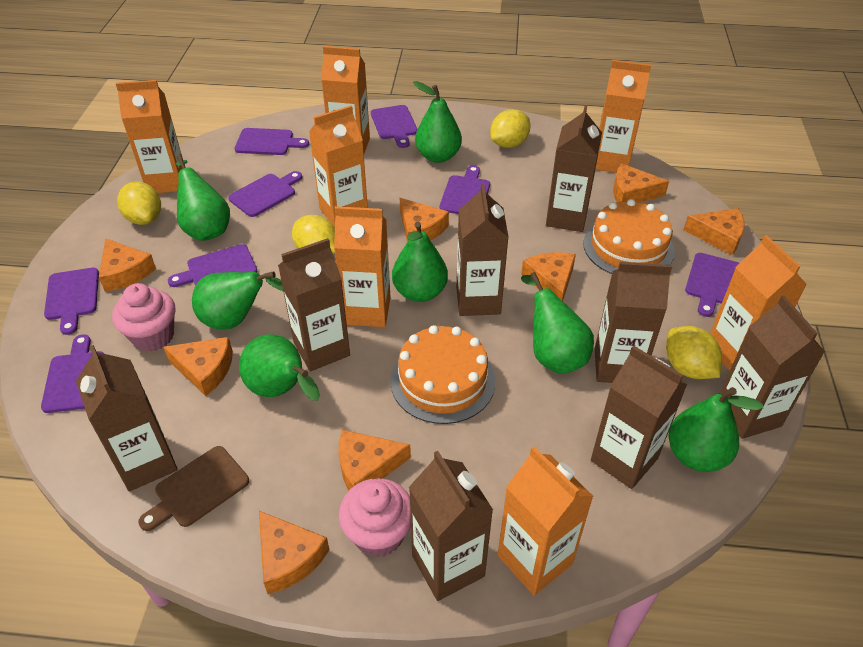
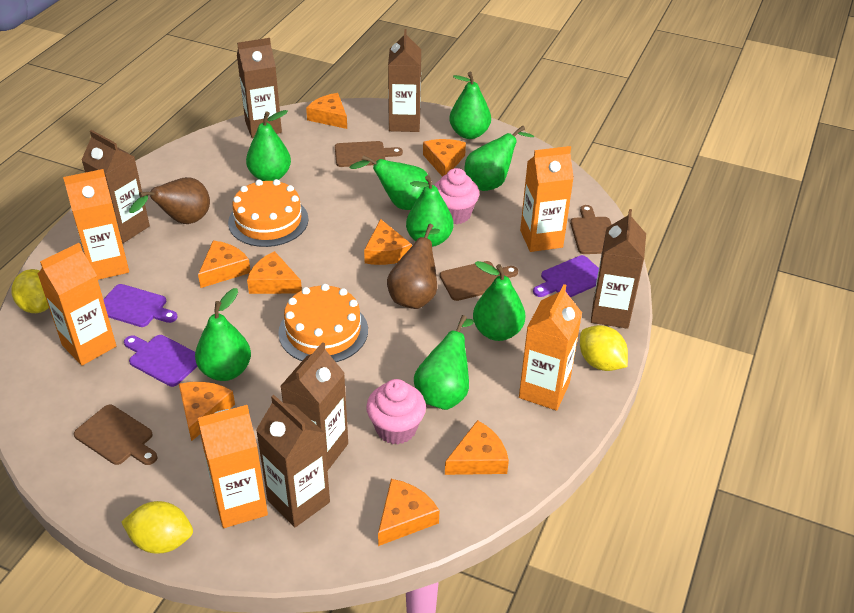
brown carton: 8 -> 6
brown cutting board: 1 -> 4
brown pear: 0 -> 2
green pear: 7 -> 8
orange carton: 7 -> 5
purple cutting board: 8 -> 3
yellow lemon: 4 -> 3

